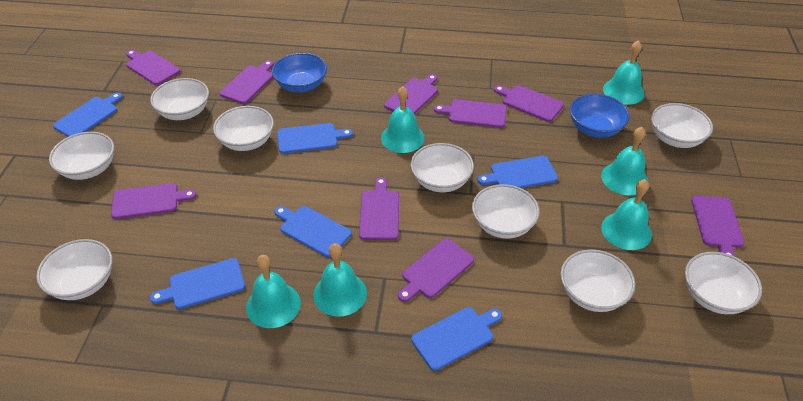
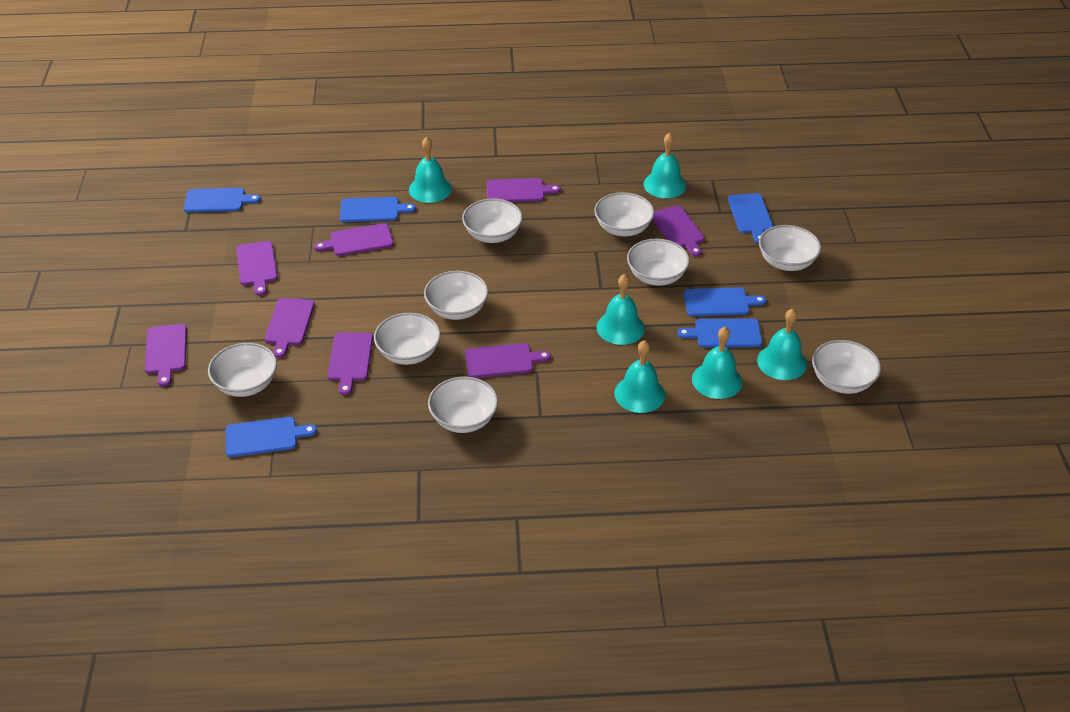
blue bowl: 2 -> 0
purple cutting board: 9 -> 8

